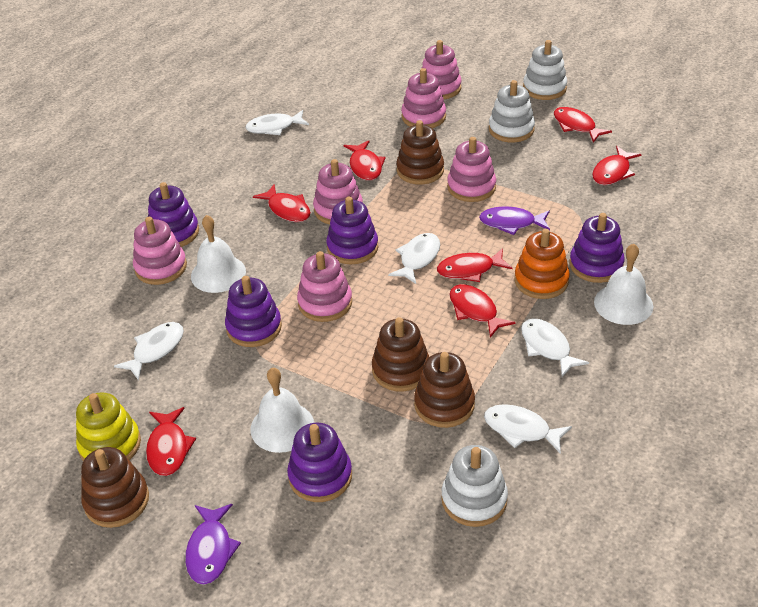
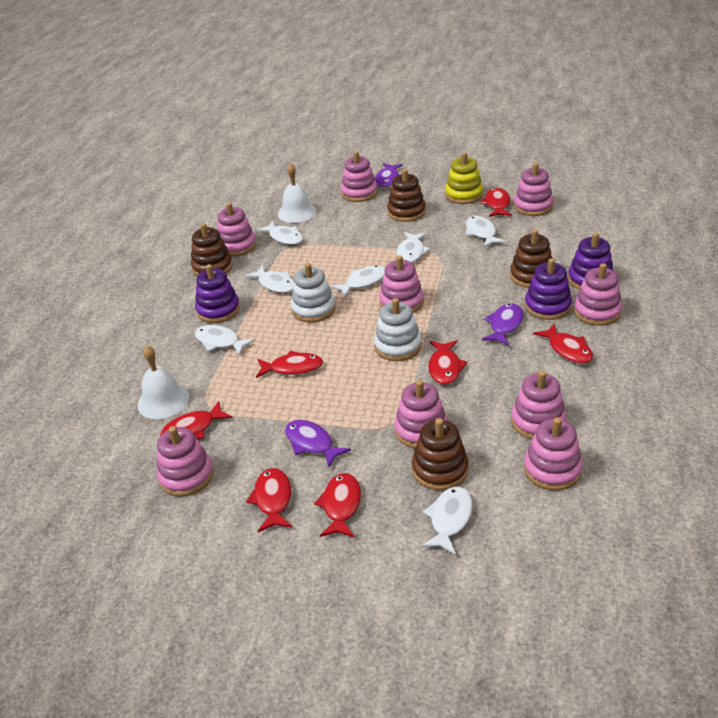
orange stacking toy: 1 -> 0
pink stacking toy: 6 -> 9
purple fish: 2 -> 3
purple stacking toy: 5 -> 3
white bell: 3 -> 2
white fish: 5 -> 7
white stacking toy: 3 -> 2

